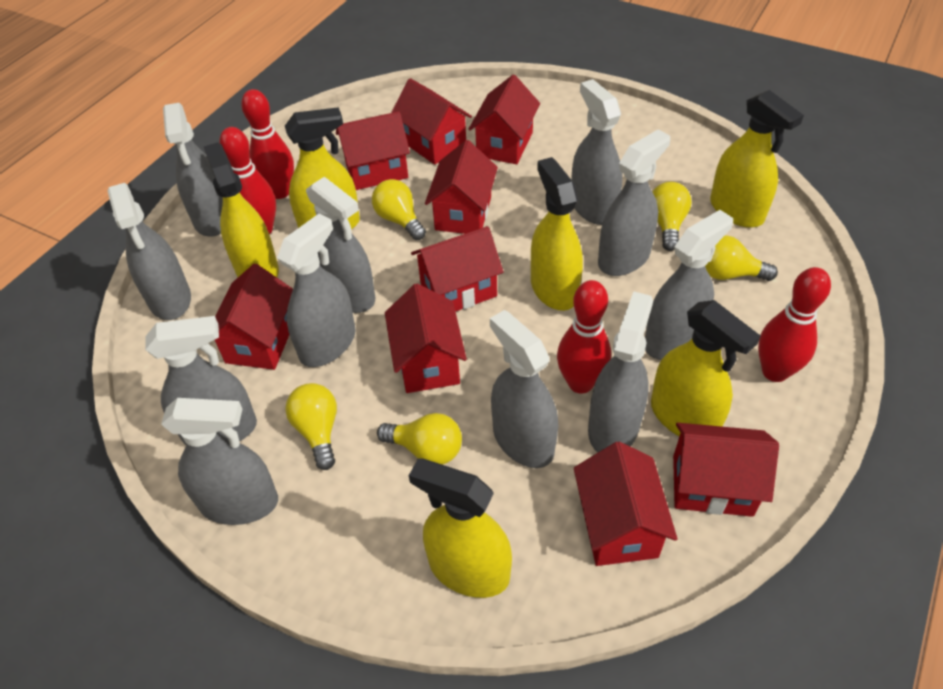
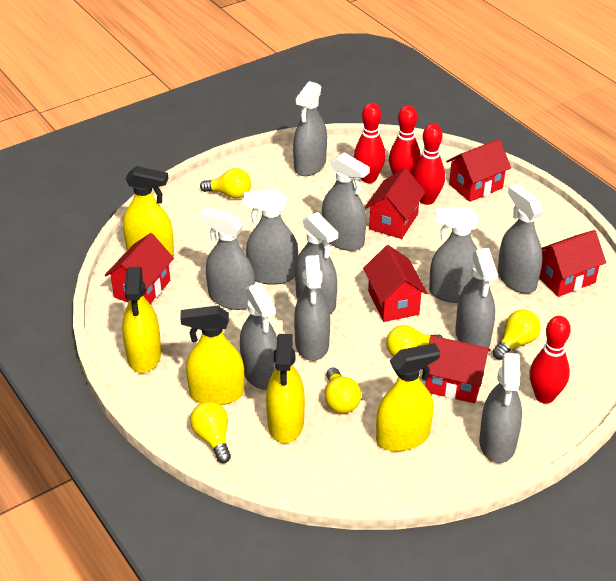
red house: 9 -> 6
yellow spray bottle: 6 -> 5

